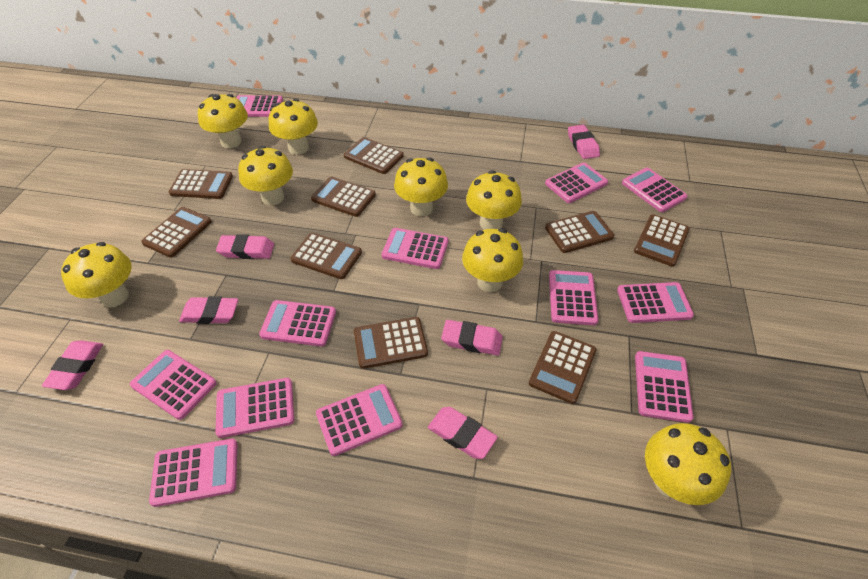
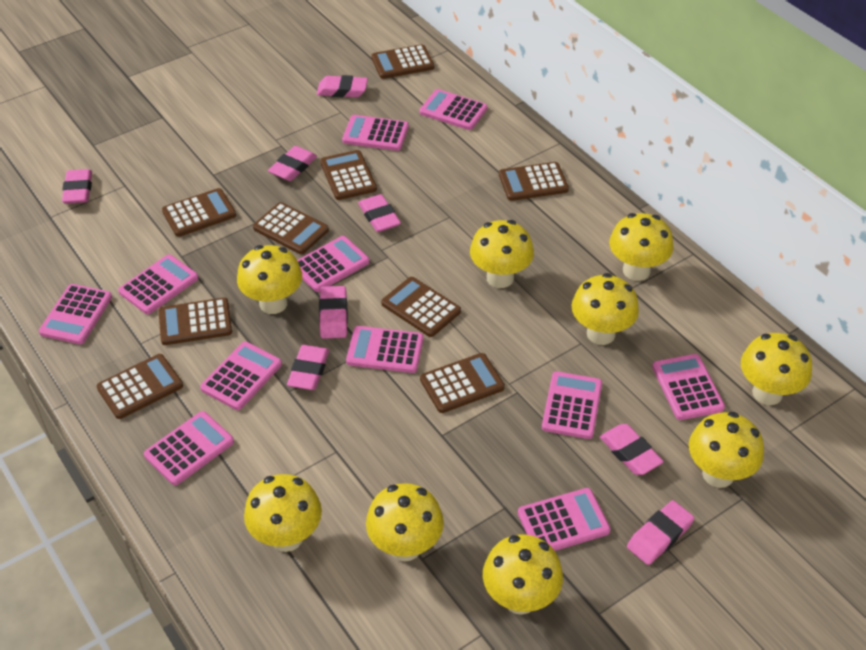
pink calculator: 12 -> 11
pink eraser: 6 -> 8
yellow mushroom: 8 -> 9

